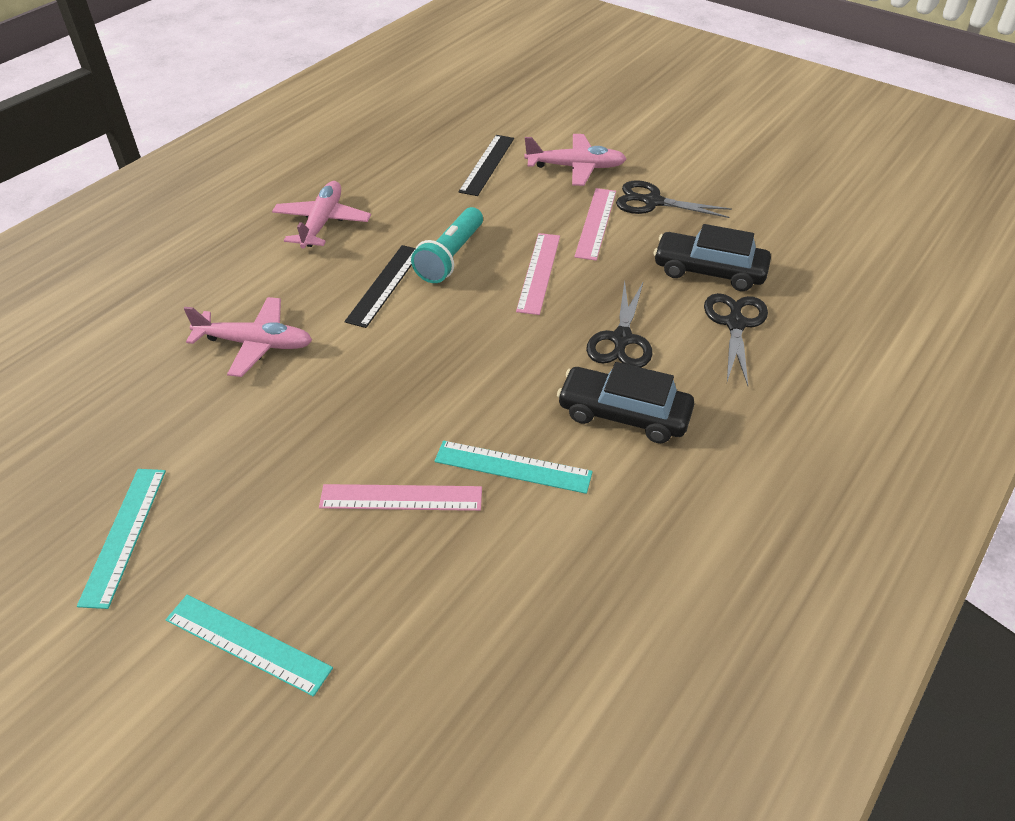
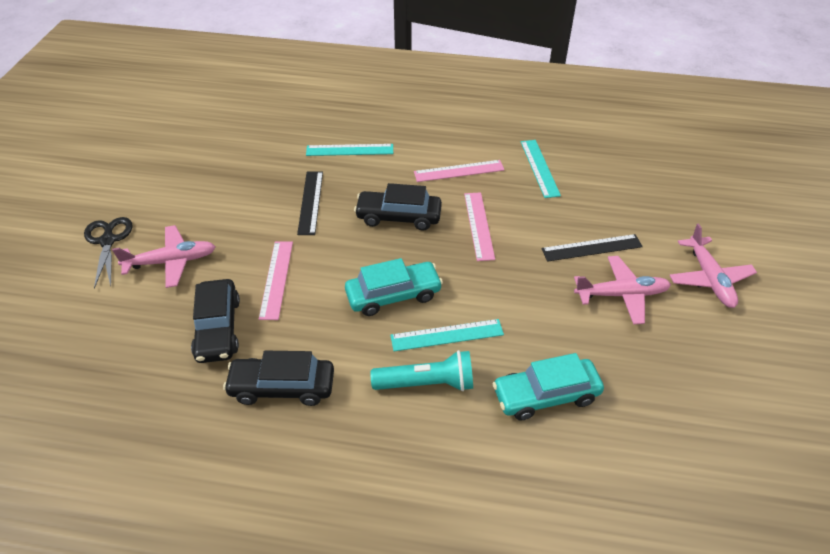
black car: 2 -> 3
black scissors: 3 -> 1
turquoise car: 0 -> 2

